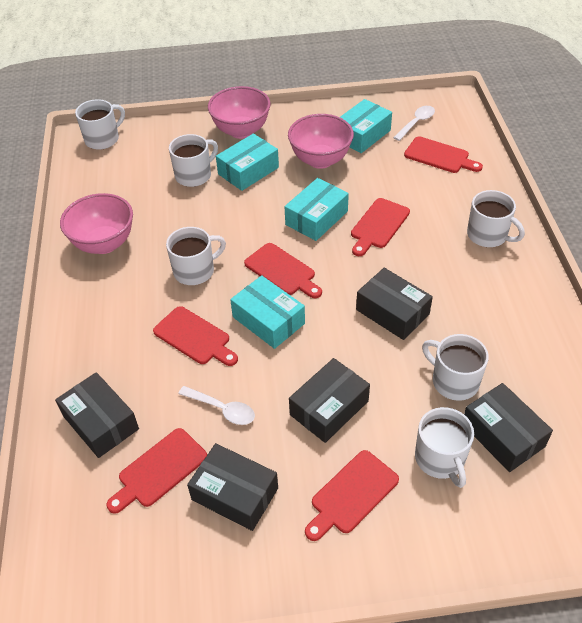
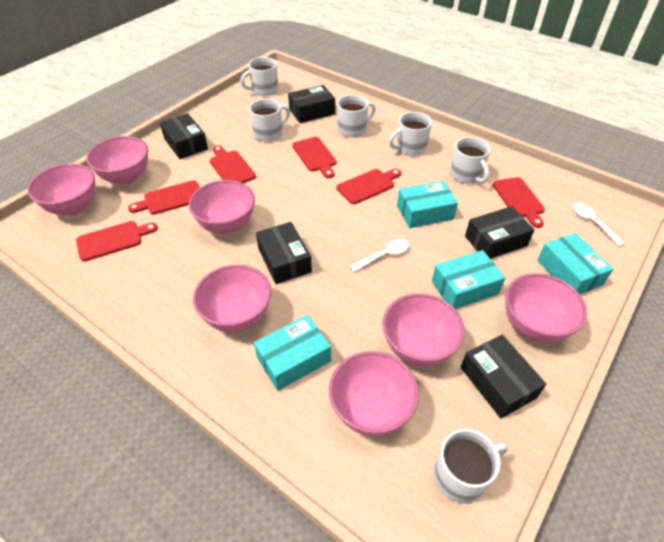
pink bowl: 3 -> 7

